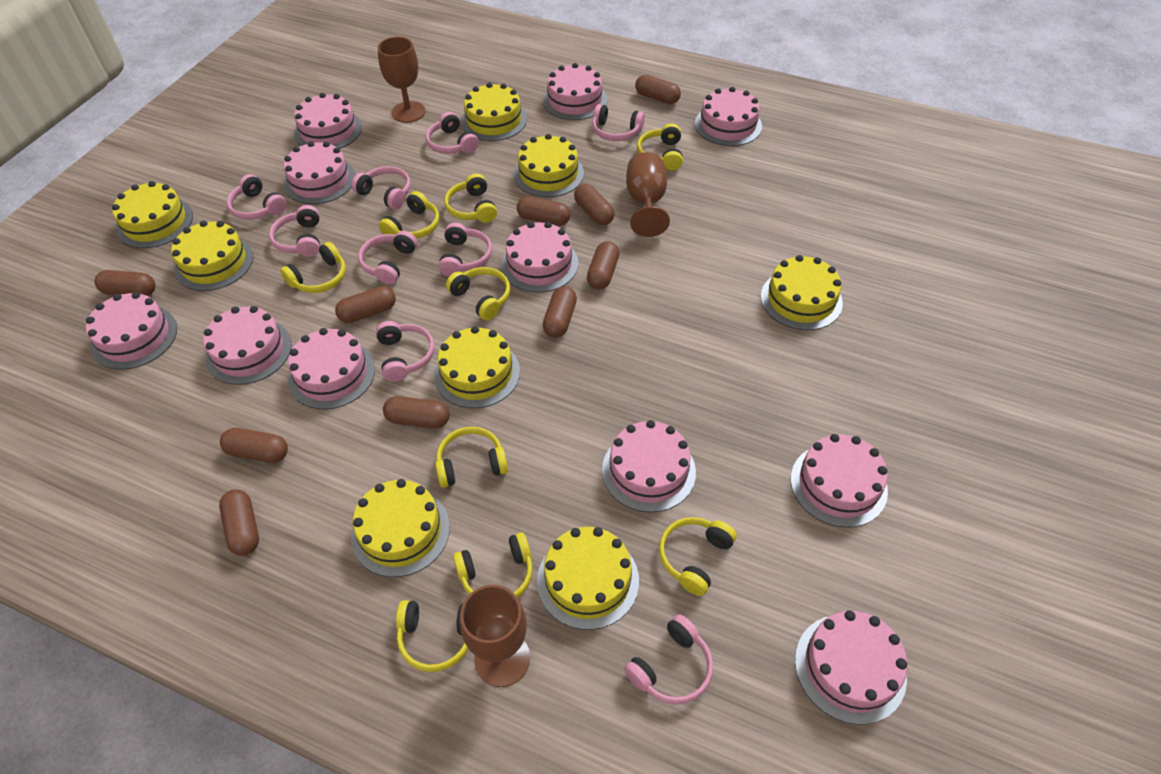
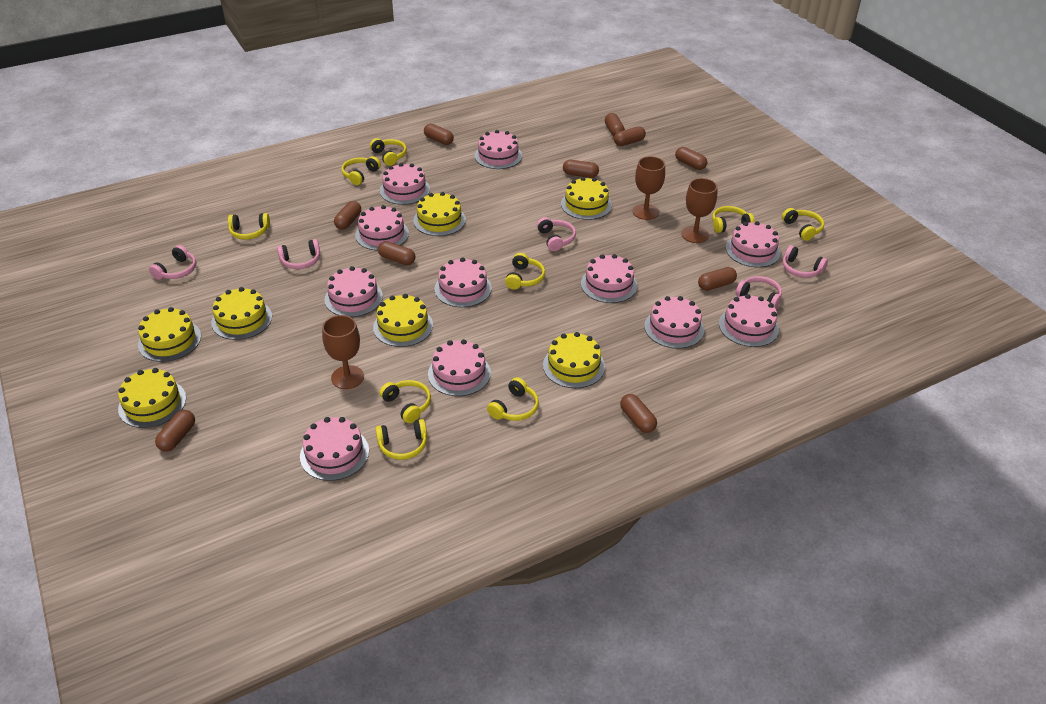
pink headphones: 9 -> 5
yellow cake: 8 -> 7

